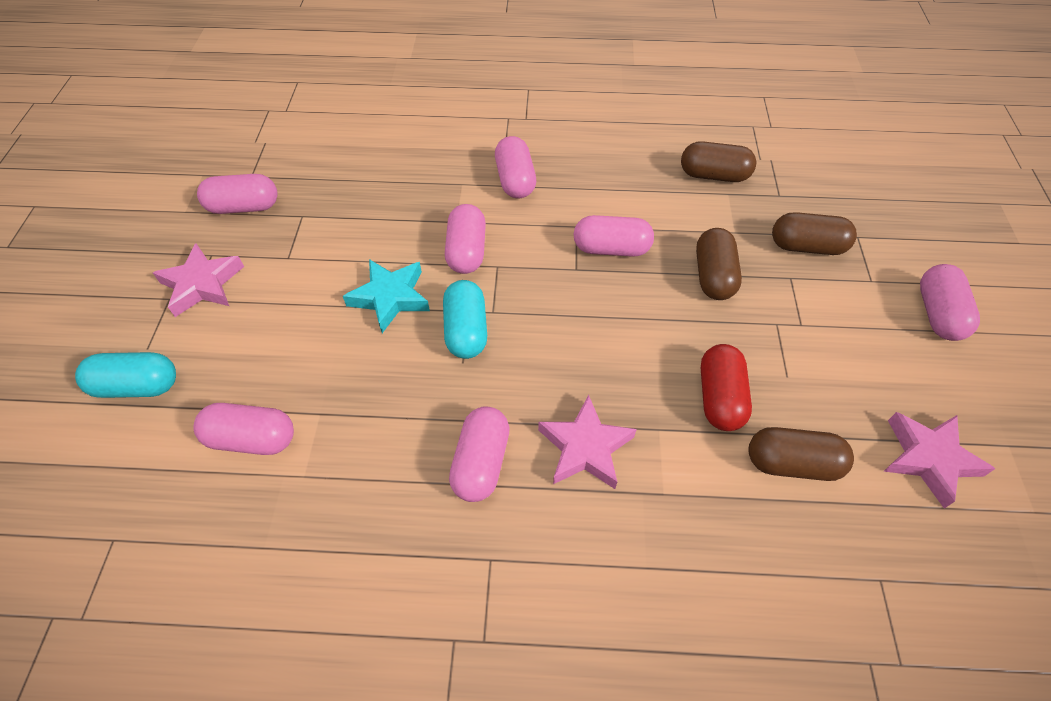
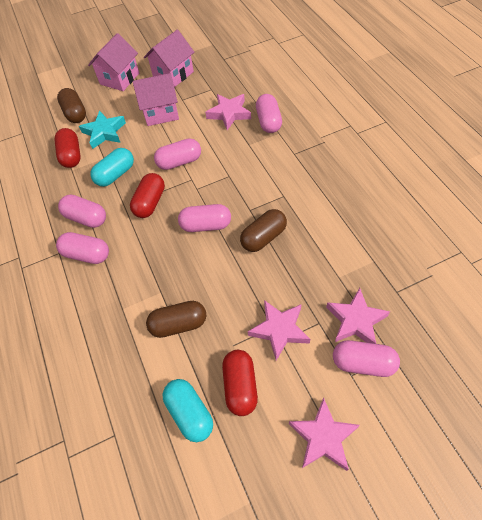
brown capsule: 4 -> 3
pink capsule: 7 -> 6
pink house: 0 -> 3
pink star: 3 -> 4
red capsule: 1 -> 3

